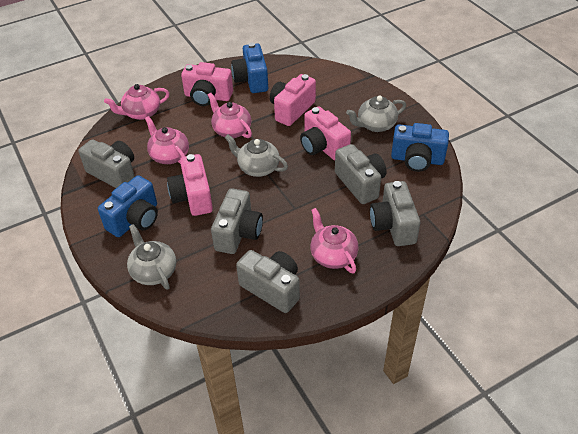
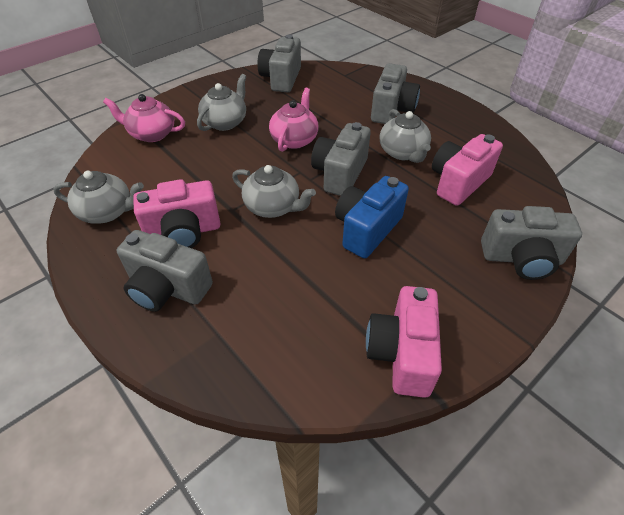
blue camera: 3 -> 1
grey teapot: 3 -> 4
pink camera: 4 -> 3
pink teapot: 4 -> 2

